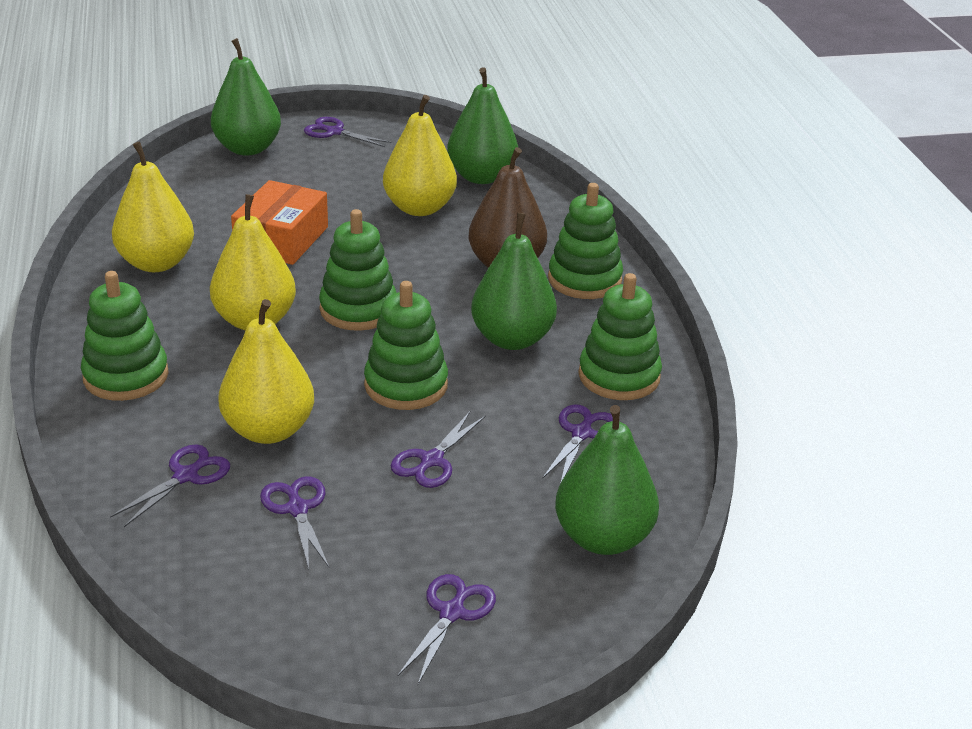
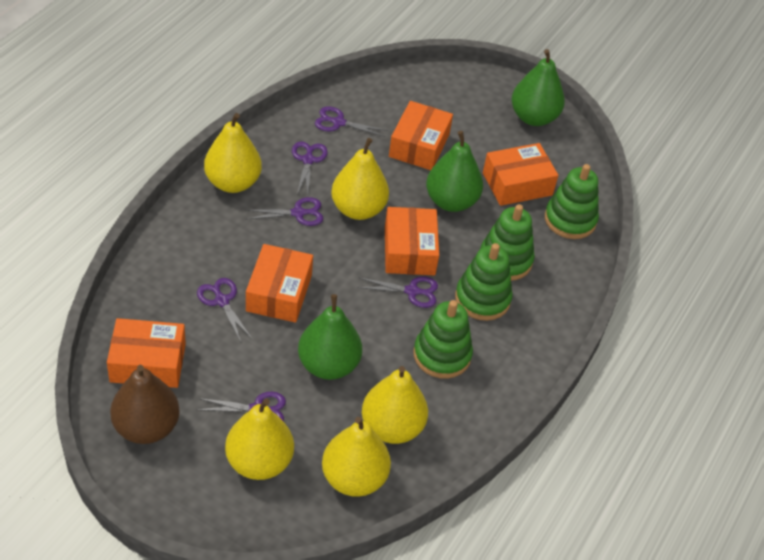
green pear: 4 -> 3
green stacking toy: 5 -> 4
orange box: 1 -> 5
yellow pear: 4 -> 5

